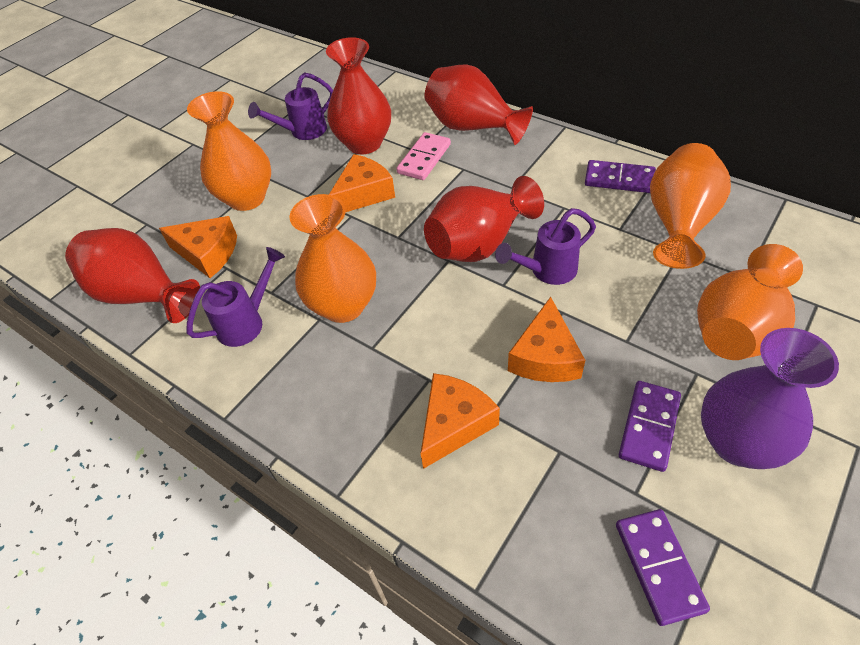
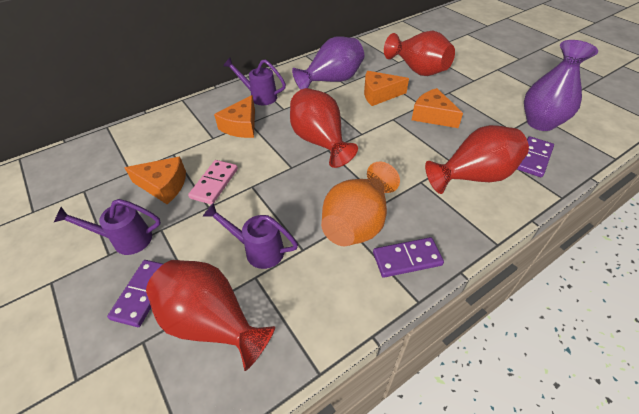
orange vase: 4 -> 1
purple vase: 1 -> 2

